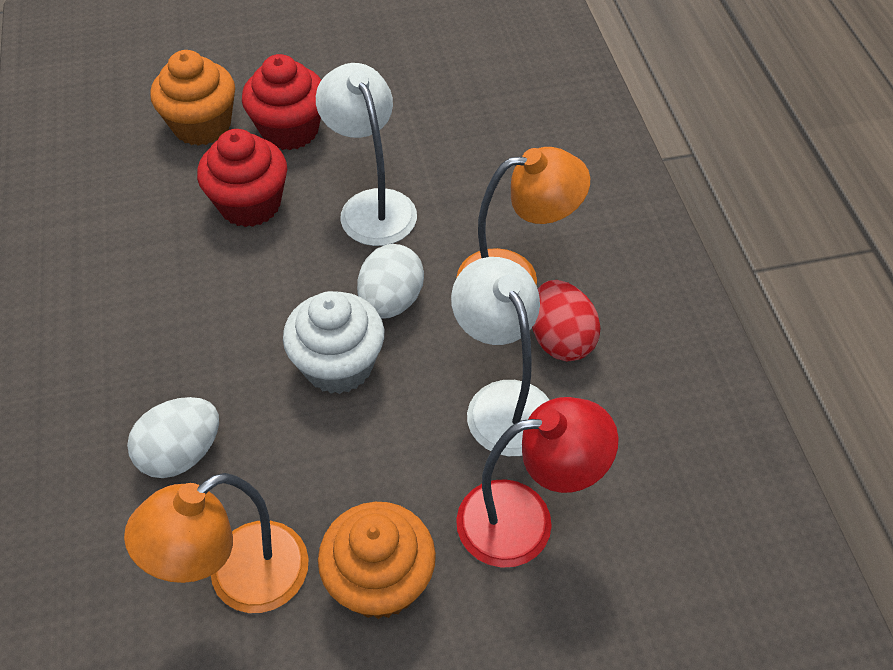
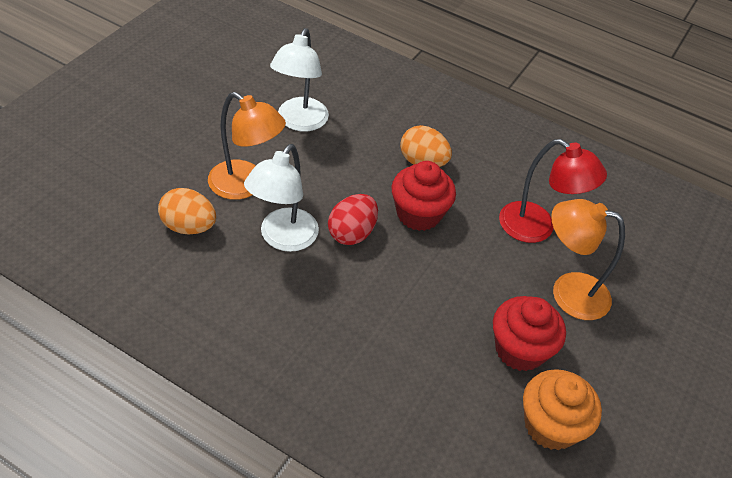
orange cupcake: 2 -> 1
orange egg: 0 -> 2
white cupcake: 1 -> 0
white egg: 2 -> 0

